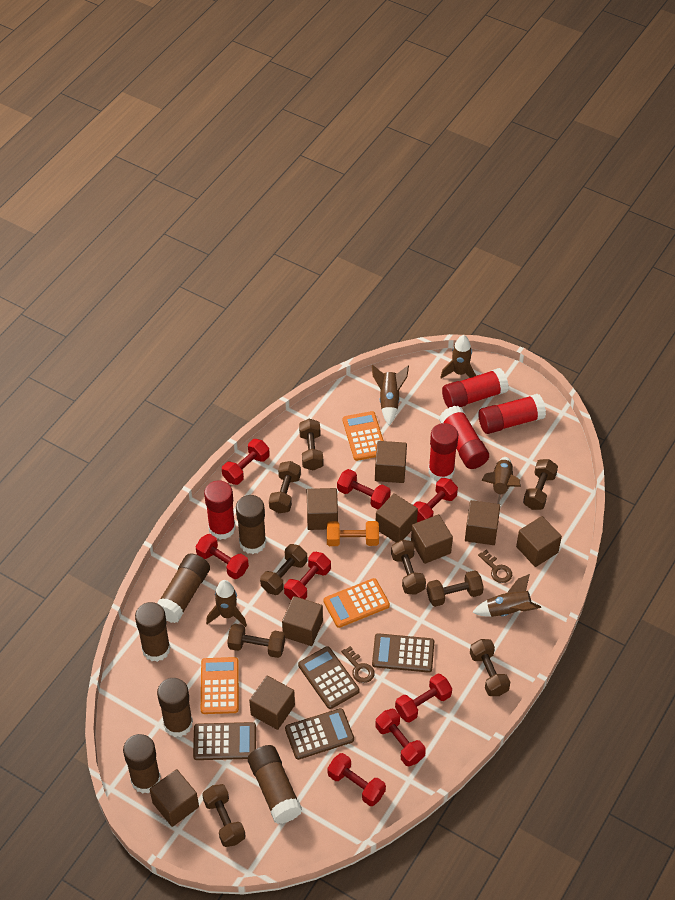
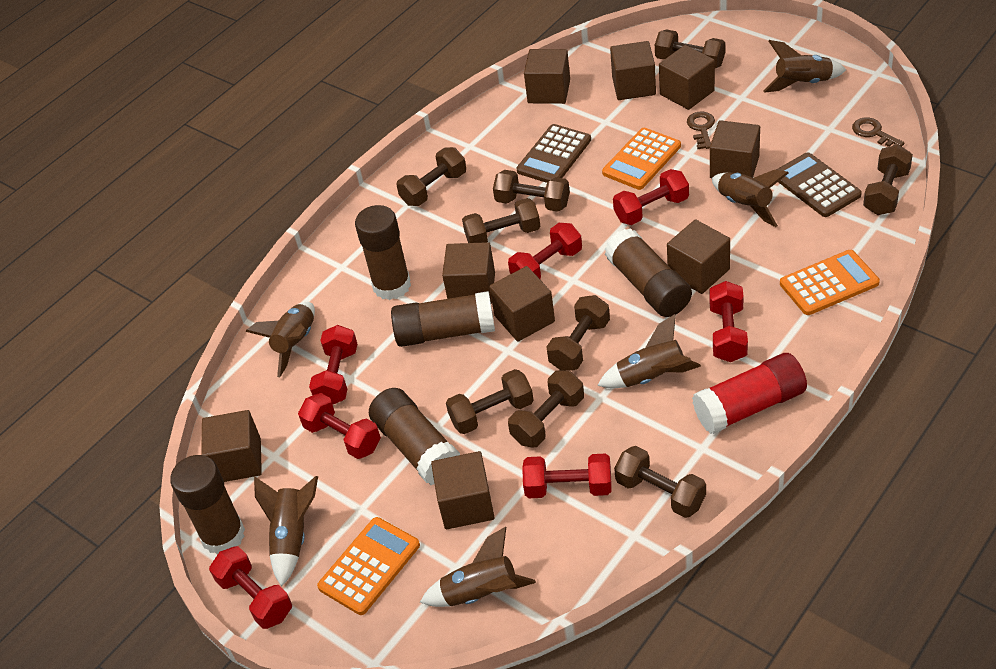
brown calculator: 4 -> 2
brown glue stick: 6 -> 5
brown rocket: 5 -> 6
orange dumbbell: 1 -> 0
red dumbbell: 8 -> 7
red glue stick: 5 -> 1

